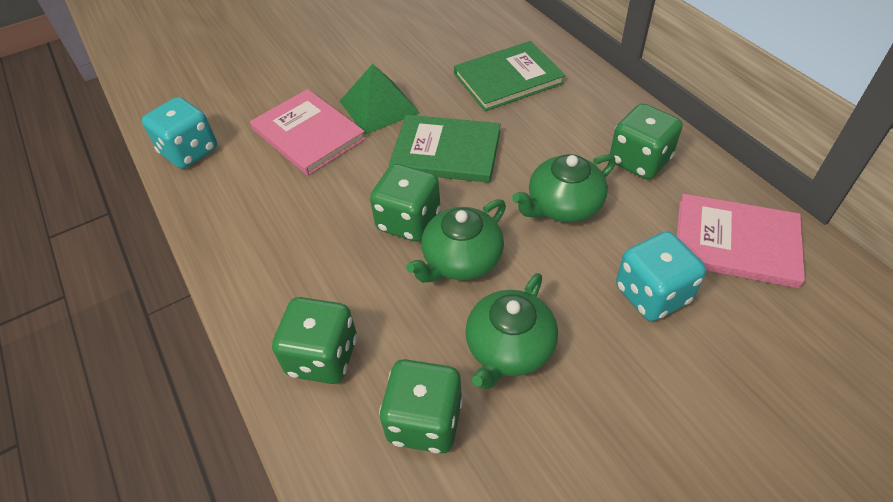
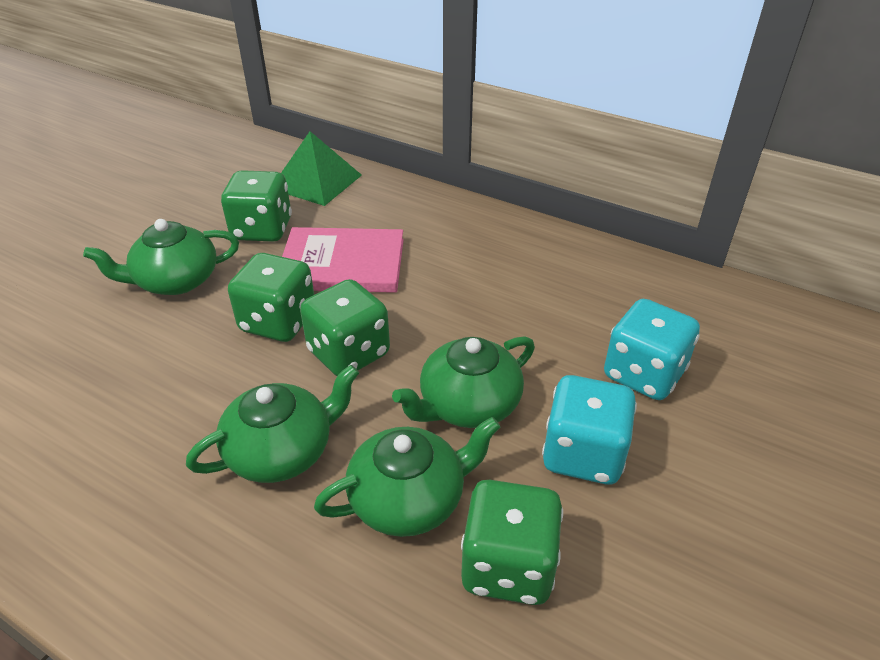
green book: 2 -> 0
green teapot: 3 -> 4
pink book: 2 -> 1

